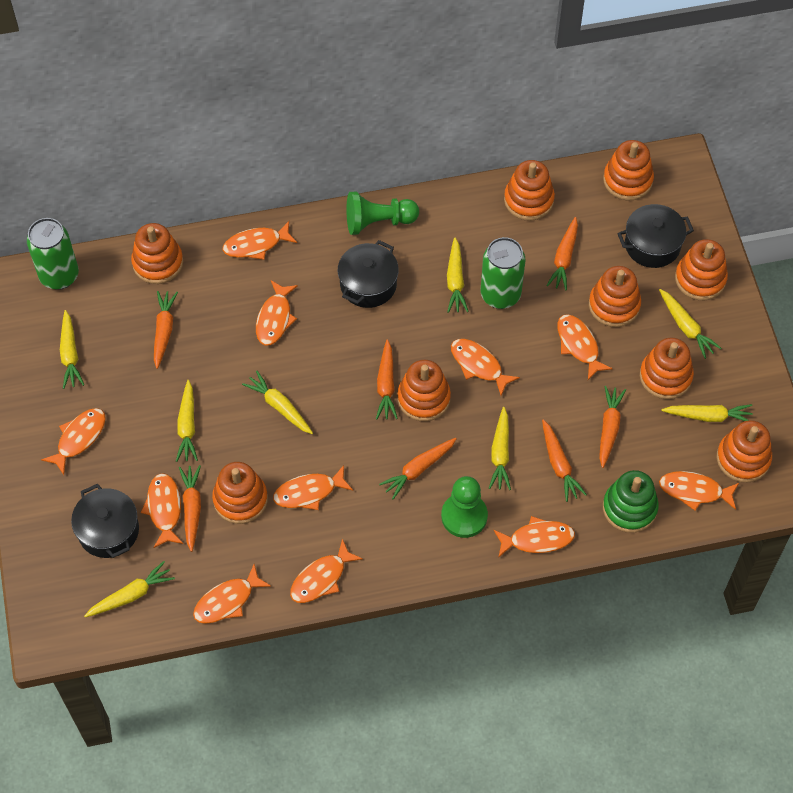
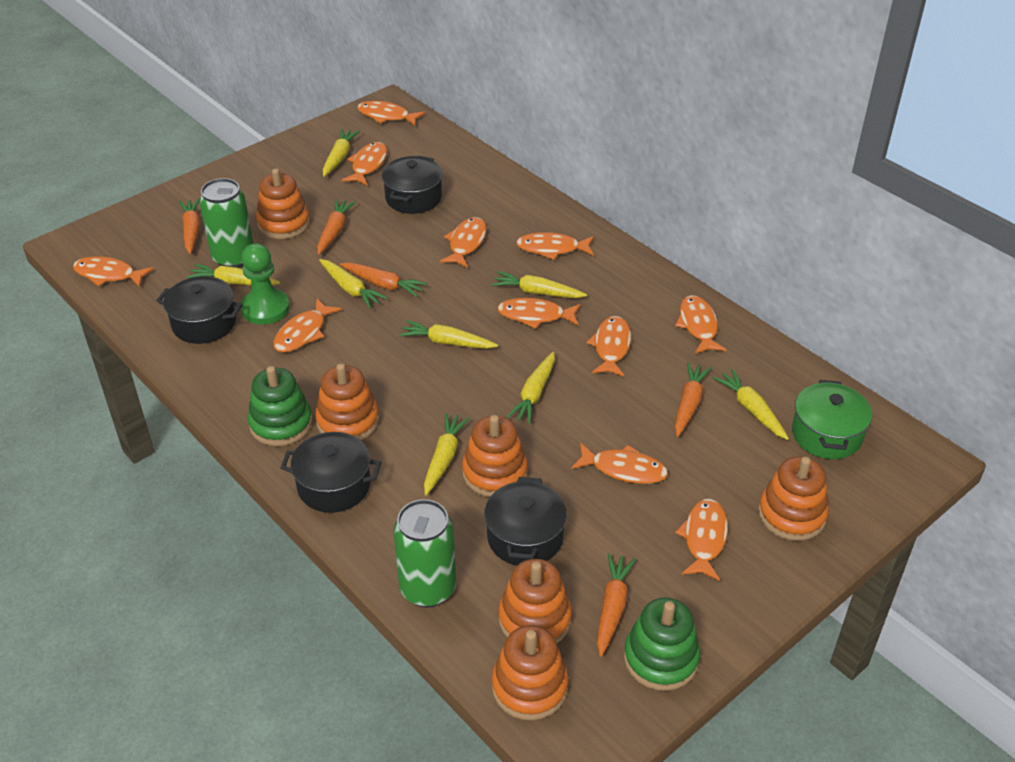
black pot: 3 -> 4
green pawn: 2 -> 1
green pot: 0 -> 1
green stacking toy: 1 -> 2
orange carrot: 7 -> 5
orange stacking toy: 9 -> 6

